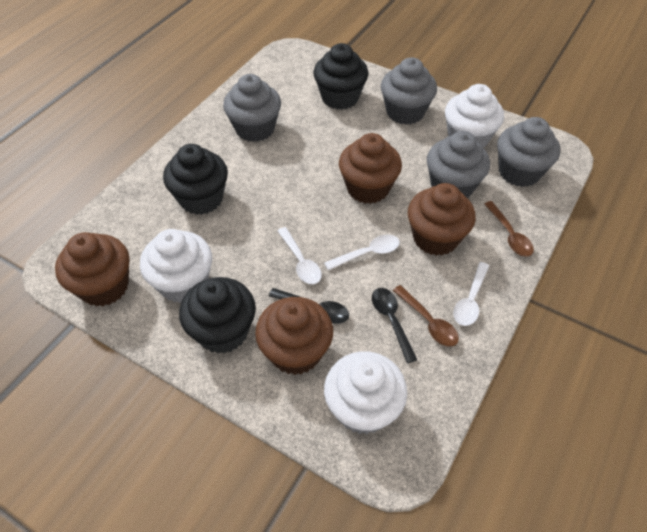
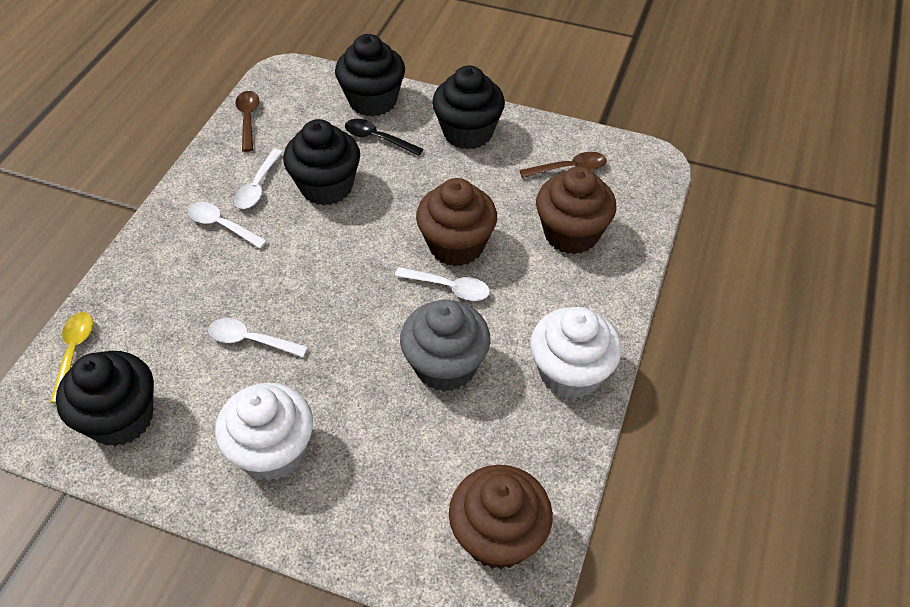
black cupcake: 3 -> 4
black spoon: 2 -> 1
brown cupcake: 4 -> 3
grey cupcake: 4 -> 1
white cupcake: 3 -> 2
white spoon: 3 -> 4
yellow spoon: 0 -> 1

